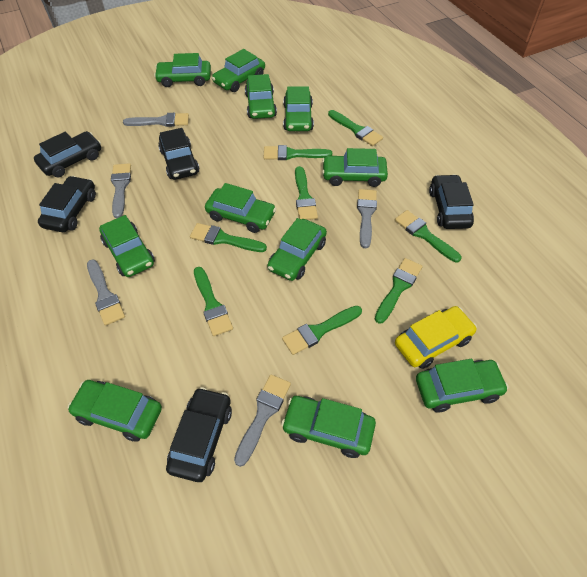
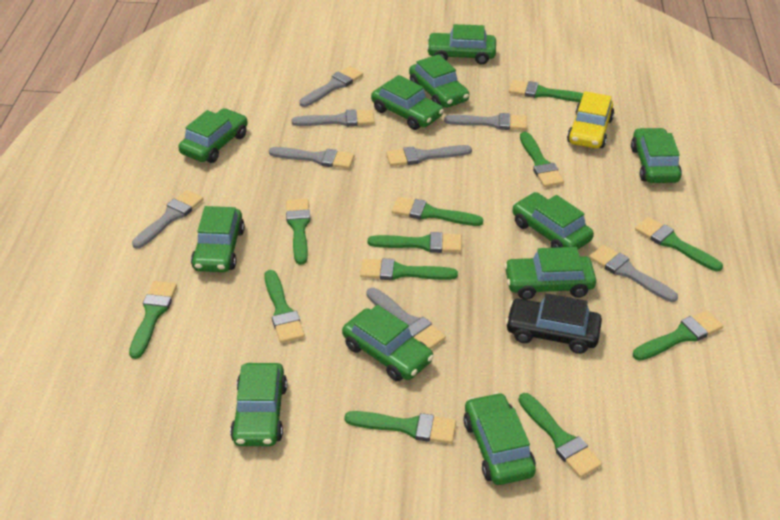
black car: 5 -> 1
green brush: 8 -> 12
grey brush: 5 -> 8

